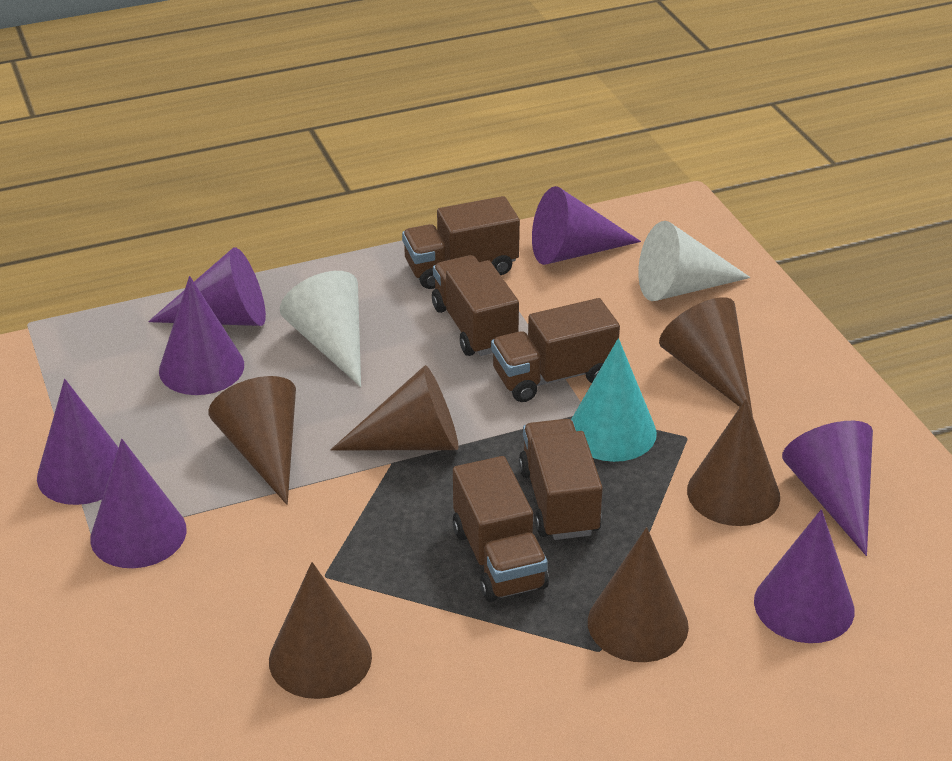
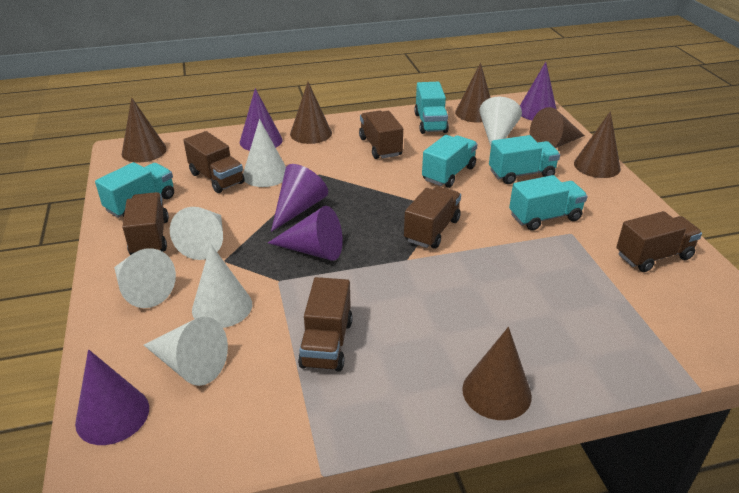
brown truck: 5 -> 6
purple cone: 7 -> 5
turquoise cone: 1 -> 0
turquoise truck: 0 -> 5
white cone: 2 -> 6

